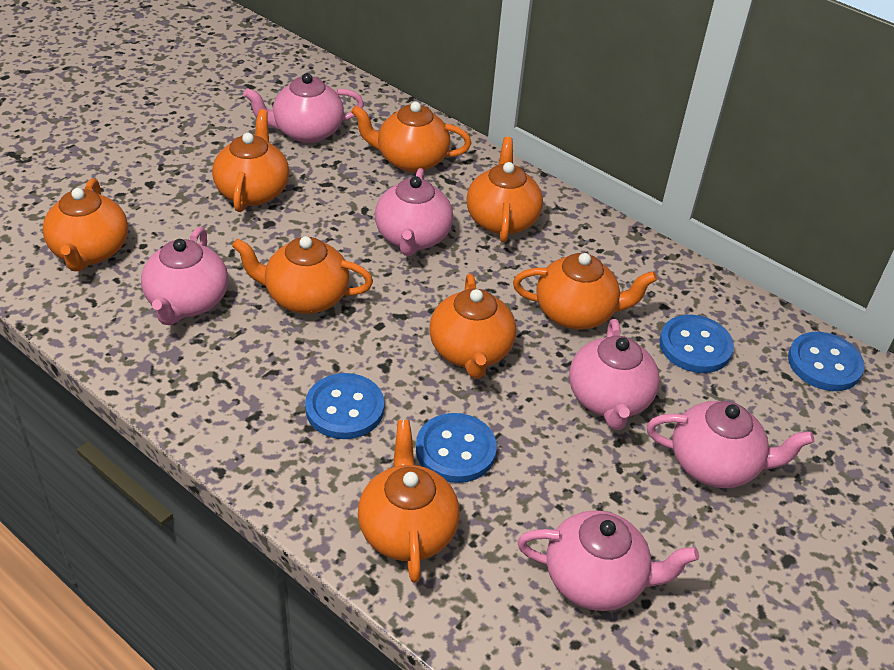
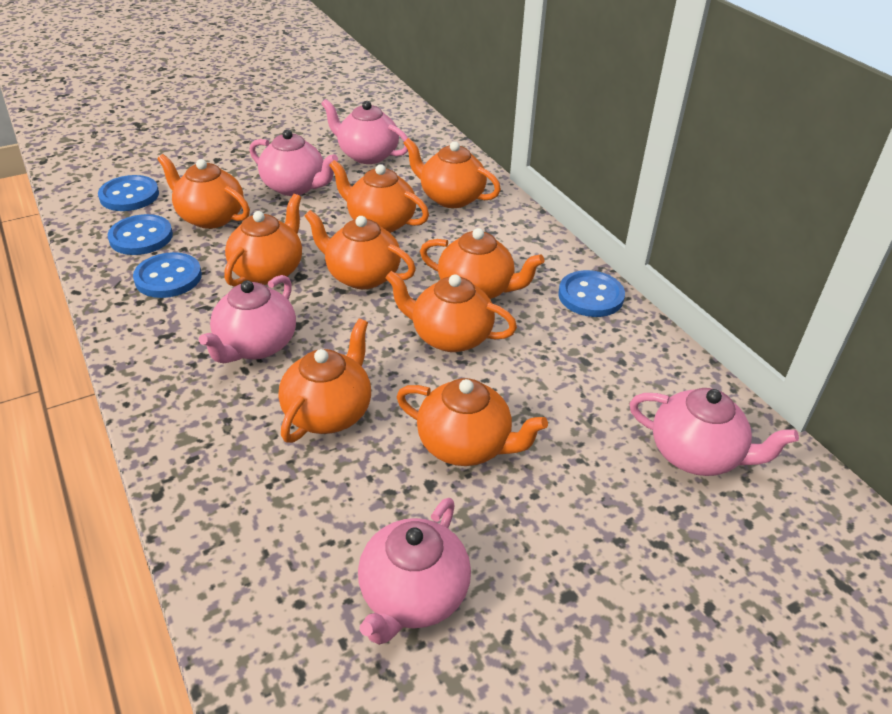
orange teapot: 8 -> 9
pink teapot: 6 -> 5

